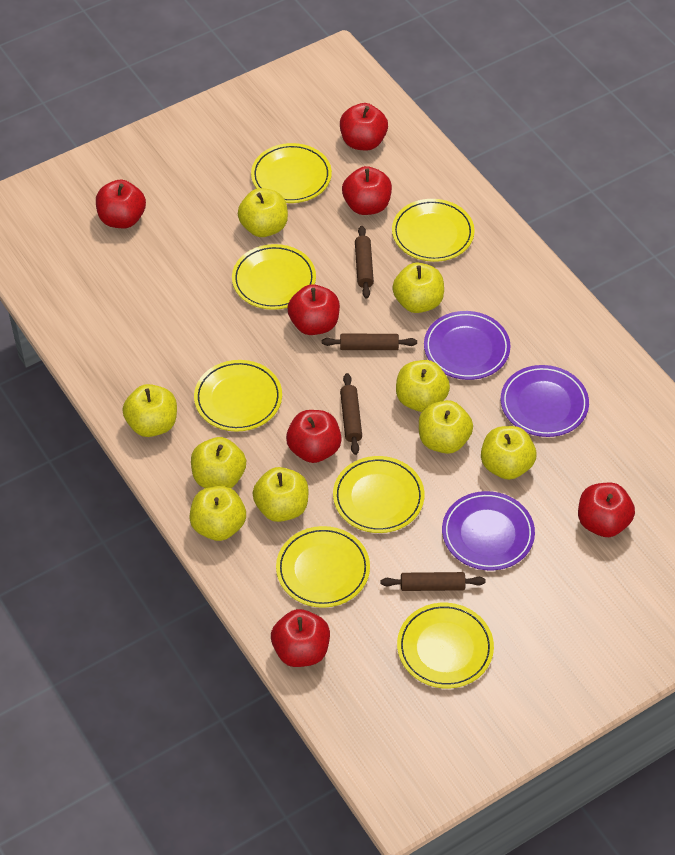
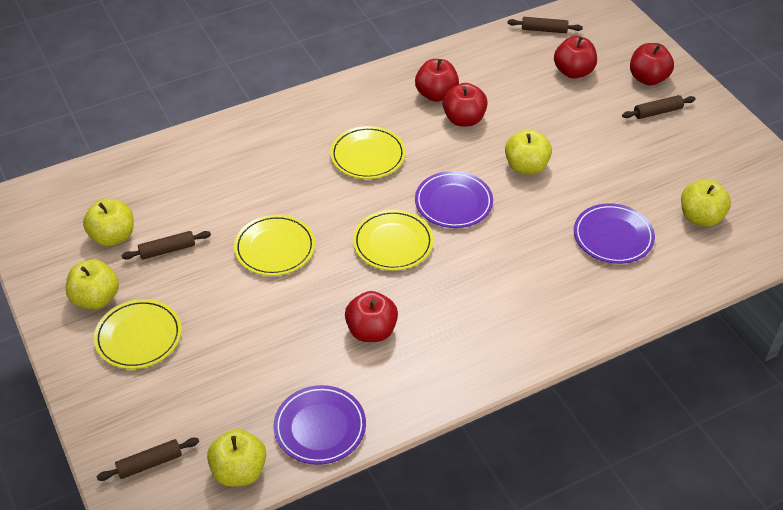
red apple: 7 -> 5
yellow apple: 9 -> 5
yellow plate: 7 -> 4

